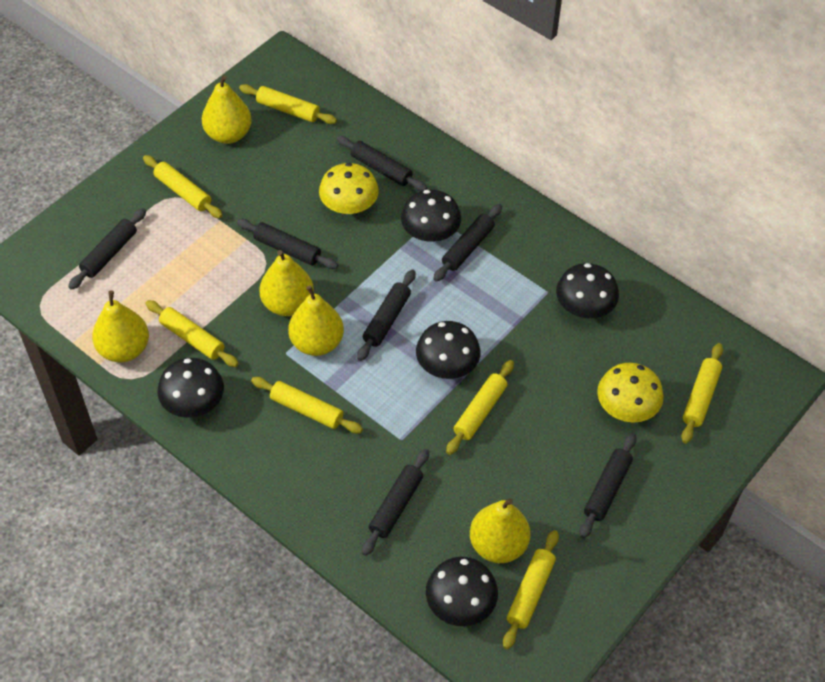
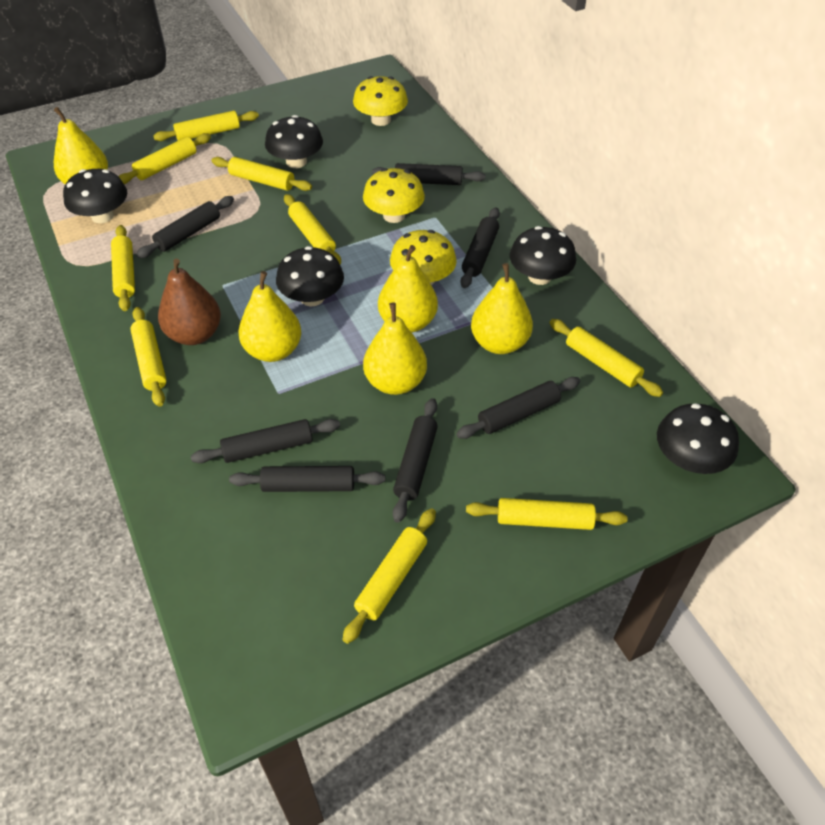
brown pear: 0 -> 1
yellow mushroom: 2 -> 3
yellow rolling pin: 7 -> 9

